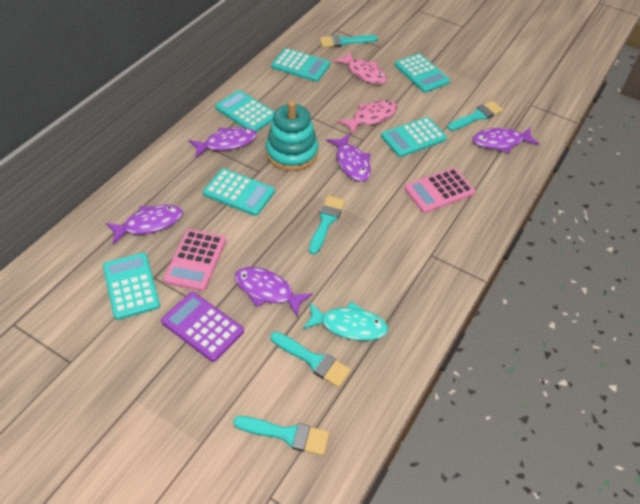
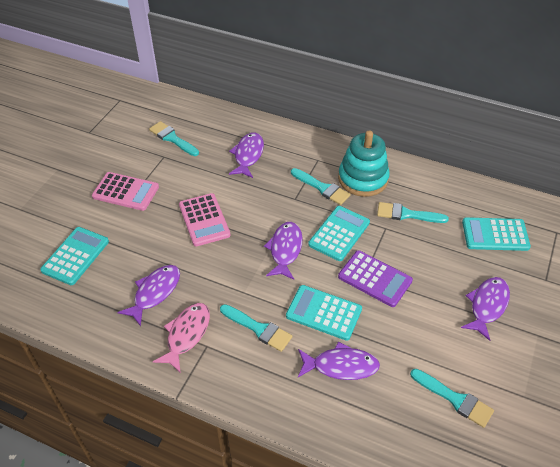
pink fish: 2 -> 1
turquoise calculator: 6 -> 4
turquoise fish: 1 -> 0

